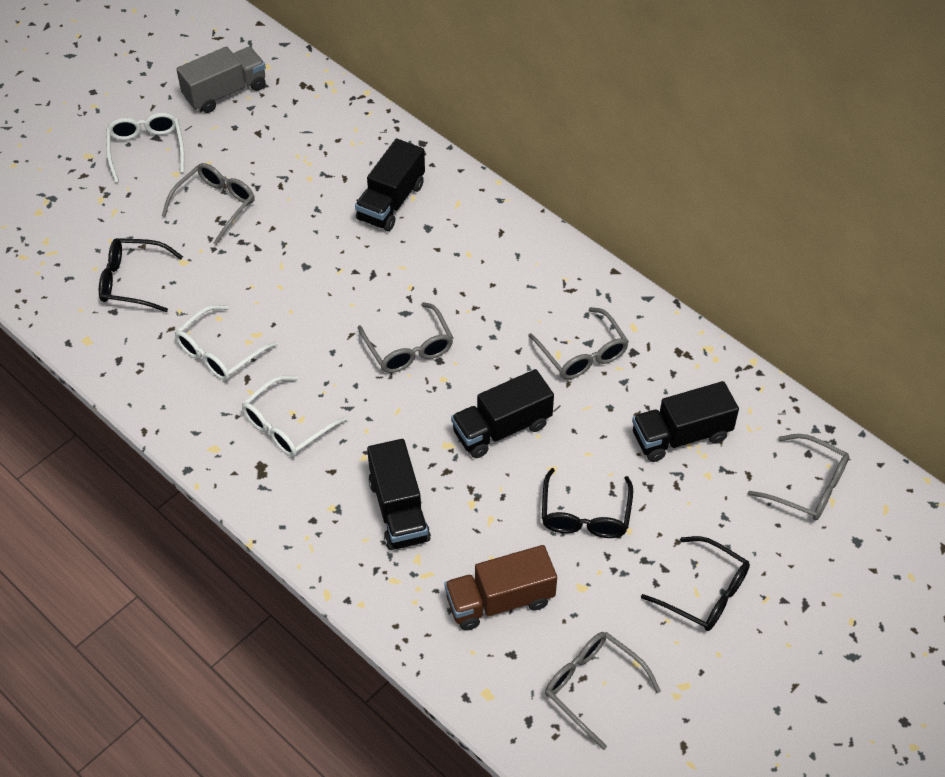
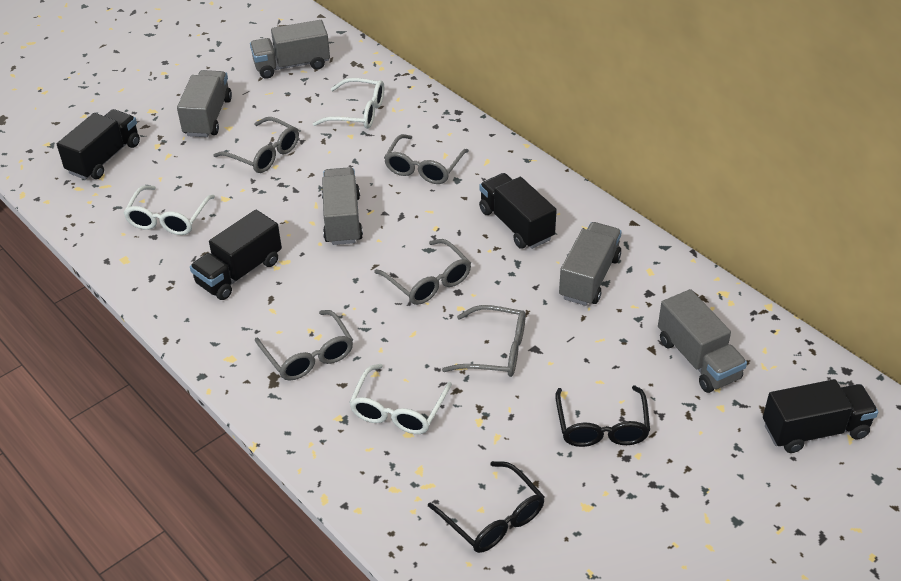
black glasses: 3 -> 2
brown truck: 1 -> 0
grey truck: 1 -> 5

